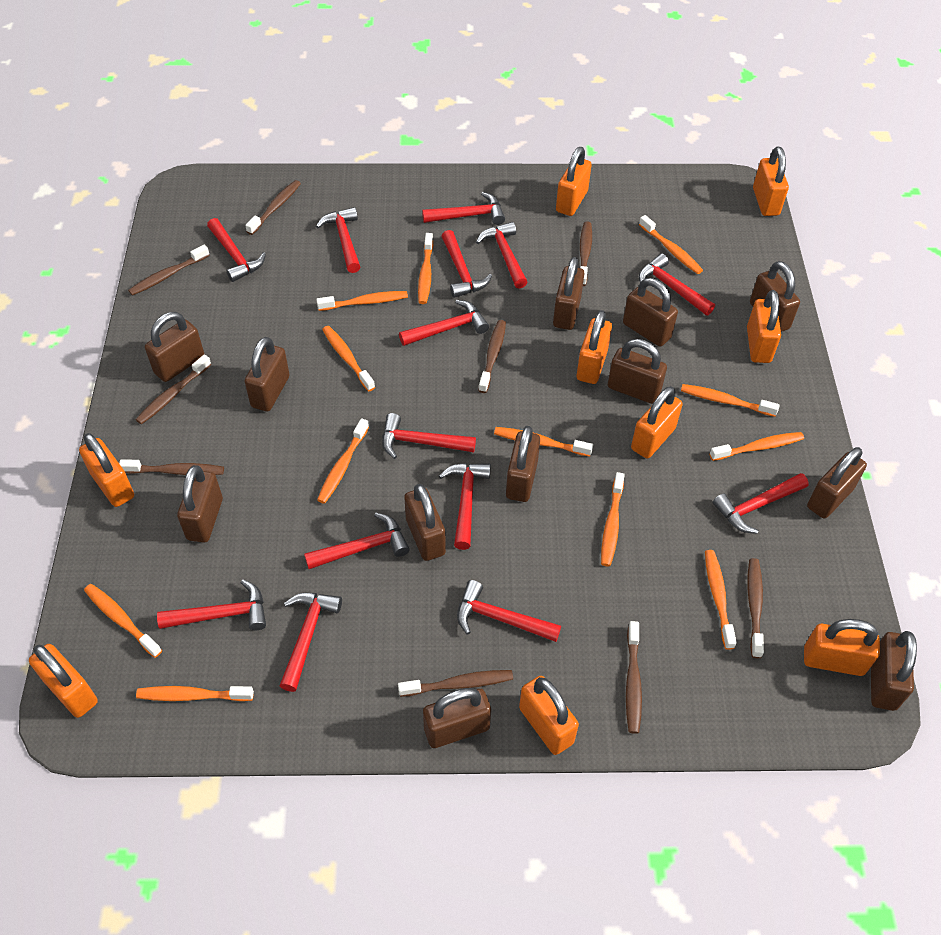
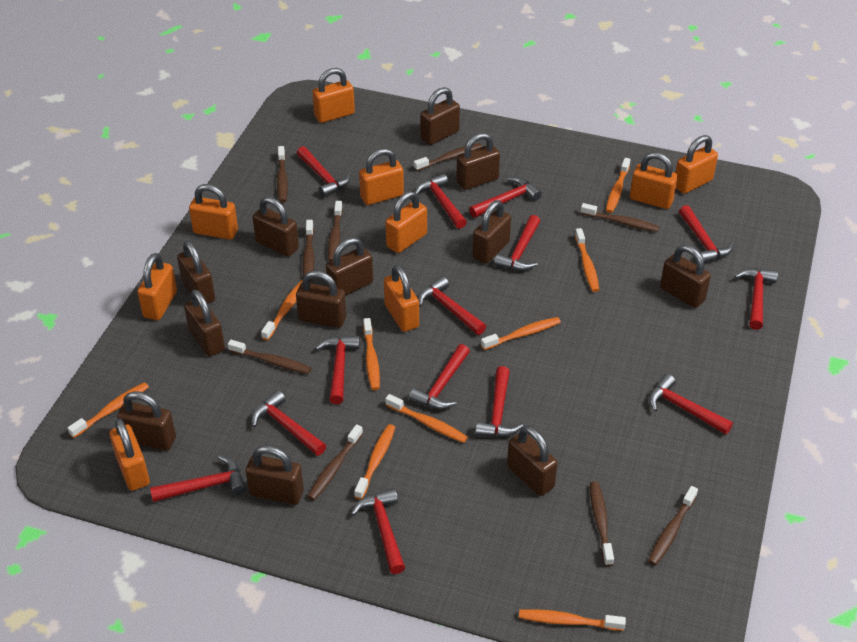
orange toothbrush: 12 -> 9

